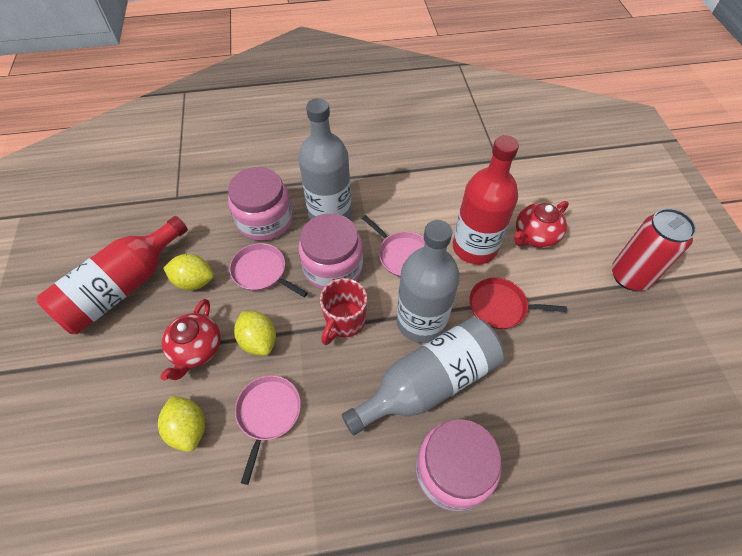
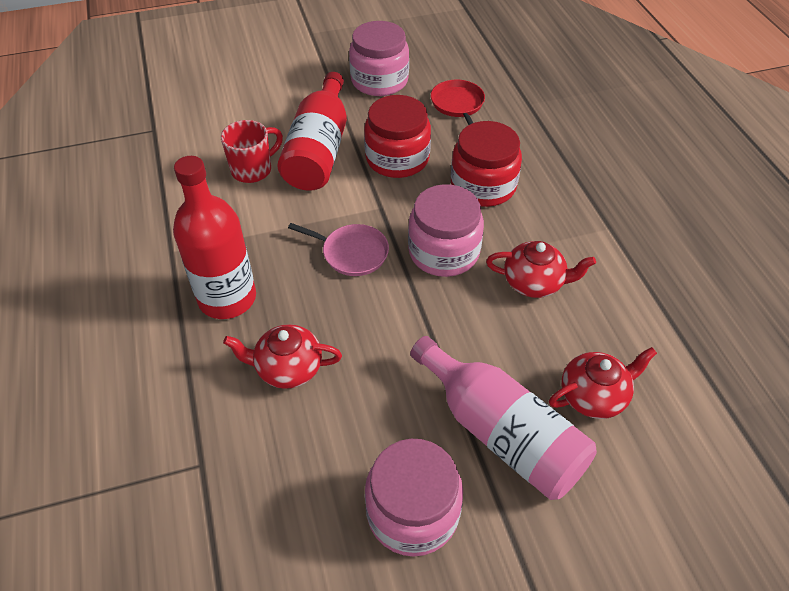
grey bottle: 3 -> 0
pink bottle: 0 -> 1
pink pan: 3 -> 1
red can: 1 -> 0
red jar: 0 -> 2
red teapot: 2 -> 3
yellow lemon: 3 -> 0

